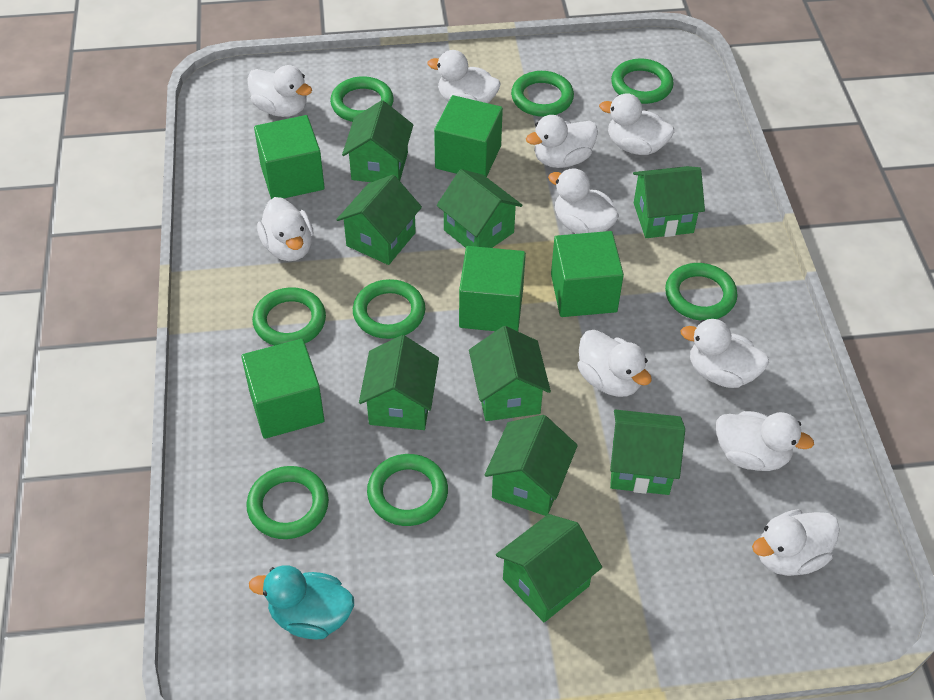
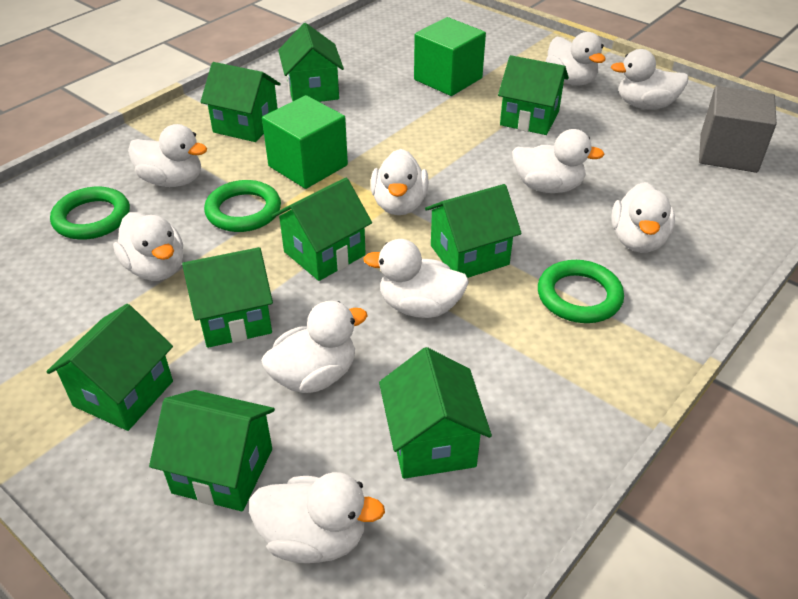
green cube: 5 -> 2
green ring: 8 -> 3
grey cube: 0 -> 1
turquoise duck: 1 -> 0

